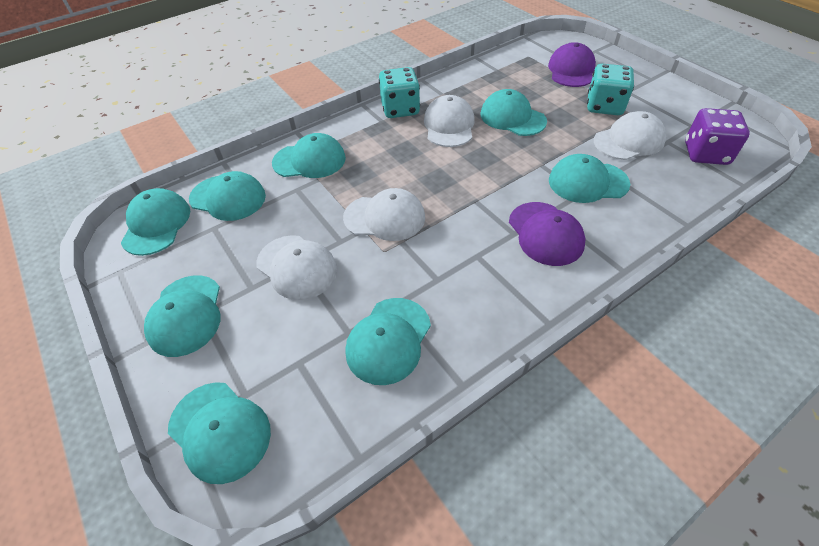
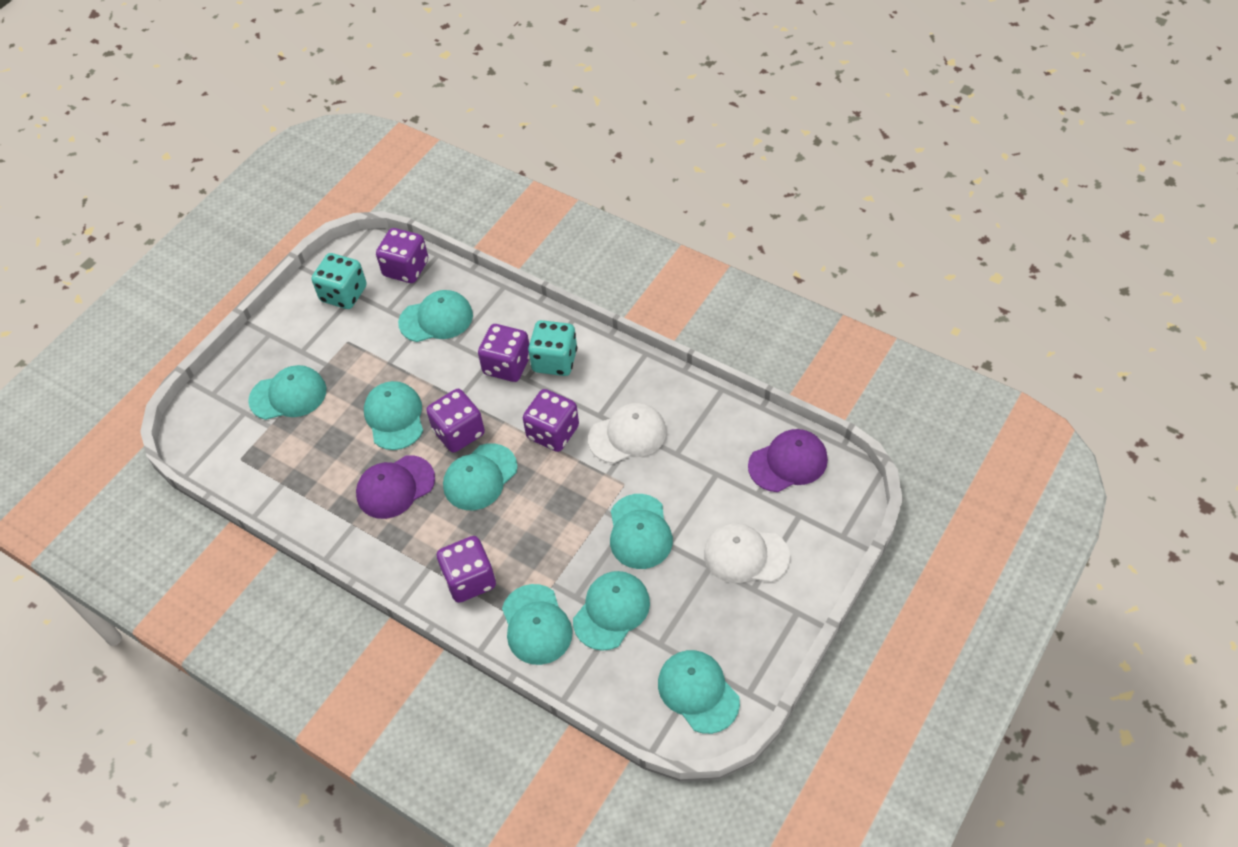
purple dice: 1 -> 5
white cap: 4 -> 2

